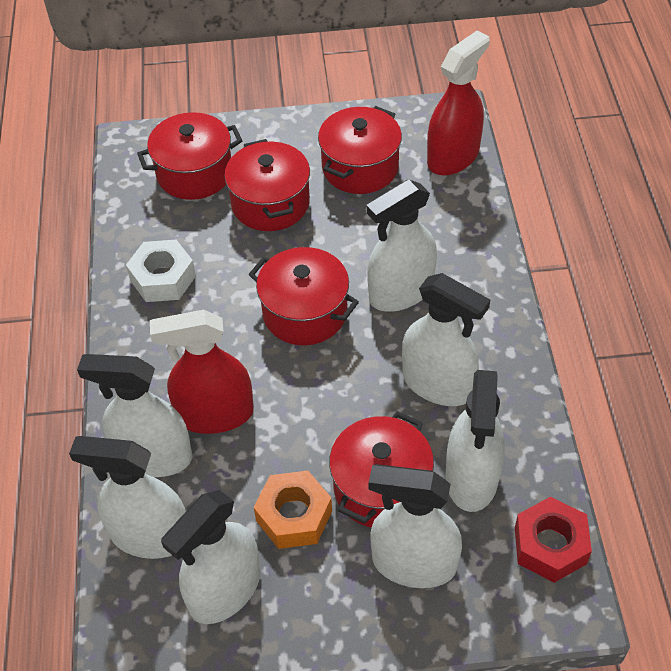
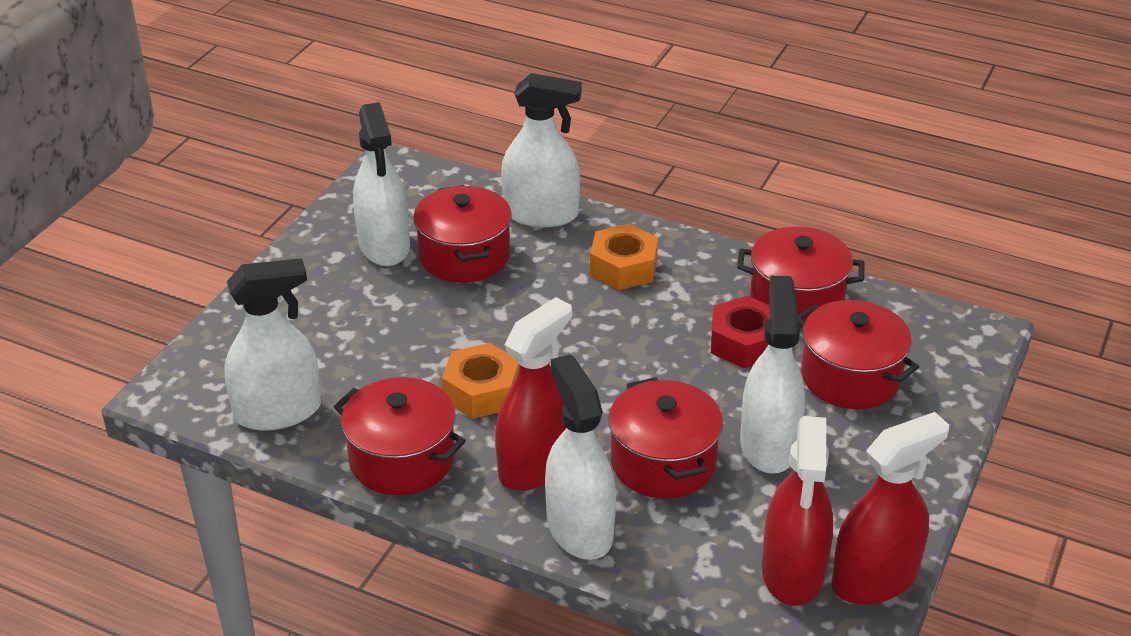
orange nut: 1 -> 2
red spray bottle: 2 -> 3
white nut: 1 -> 0
white spray bottle: 7 -> 5

